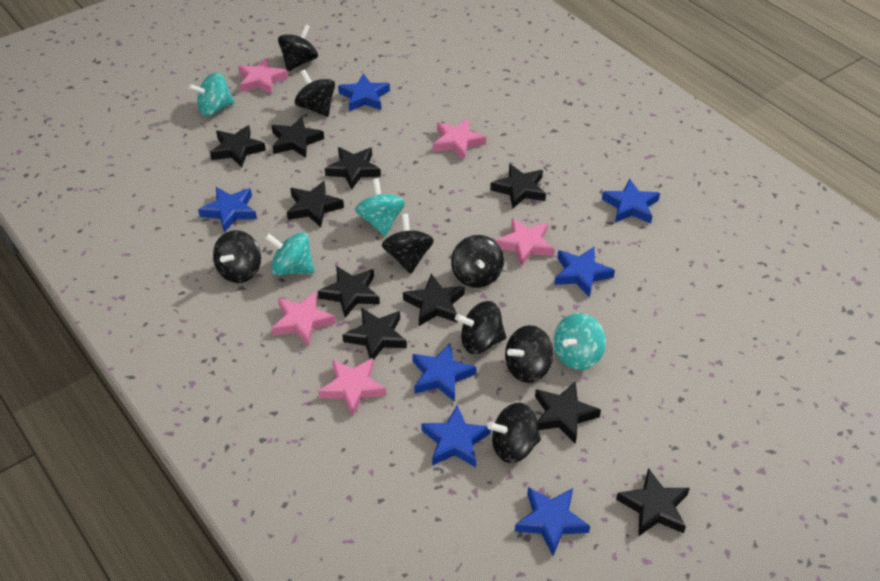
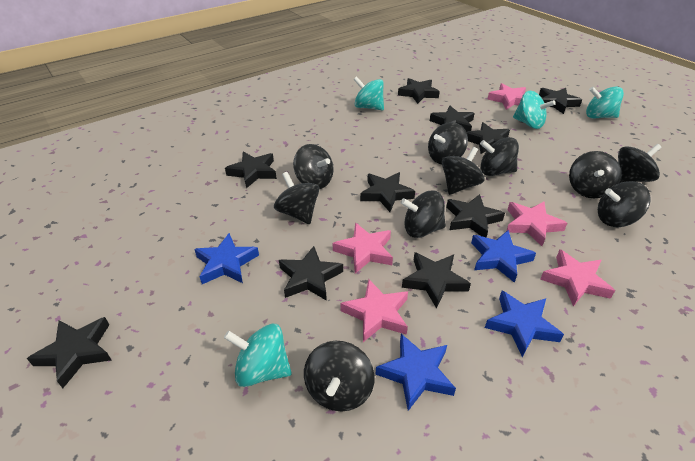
black spinning top: 8 -> 10
blue star: 7 -> 4

